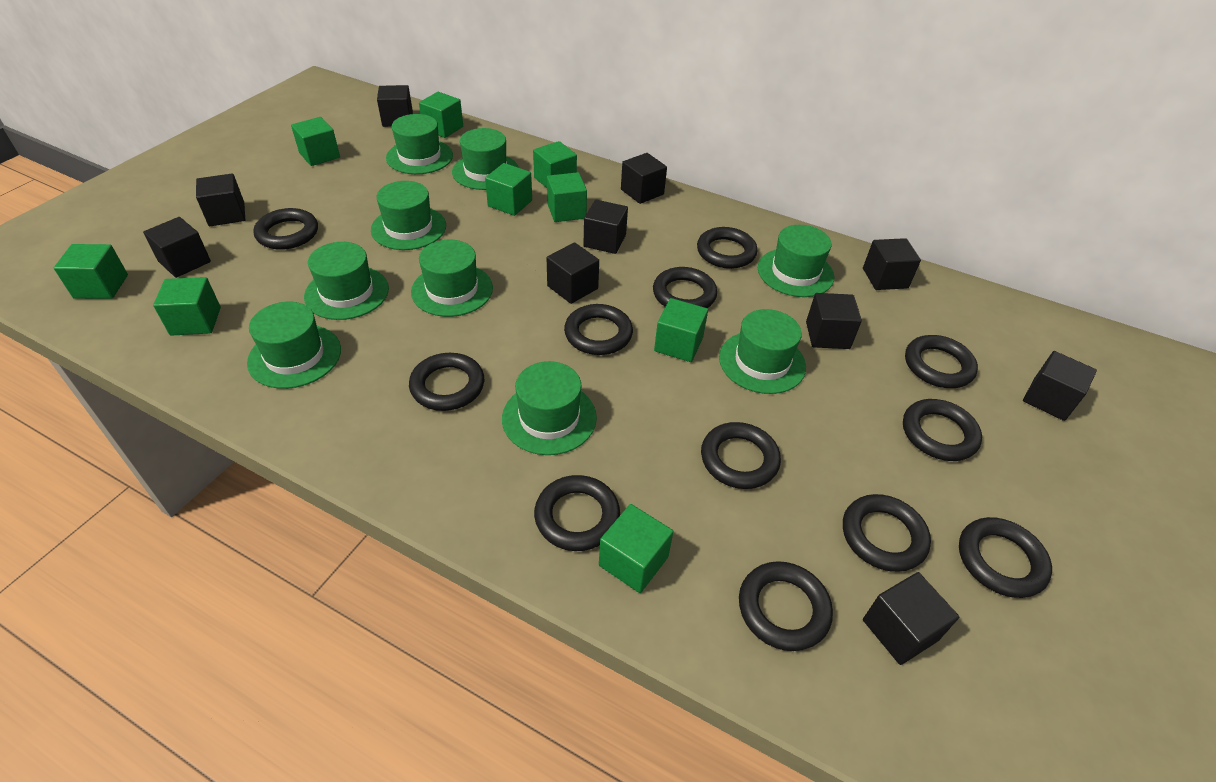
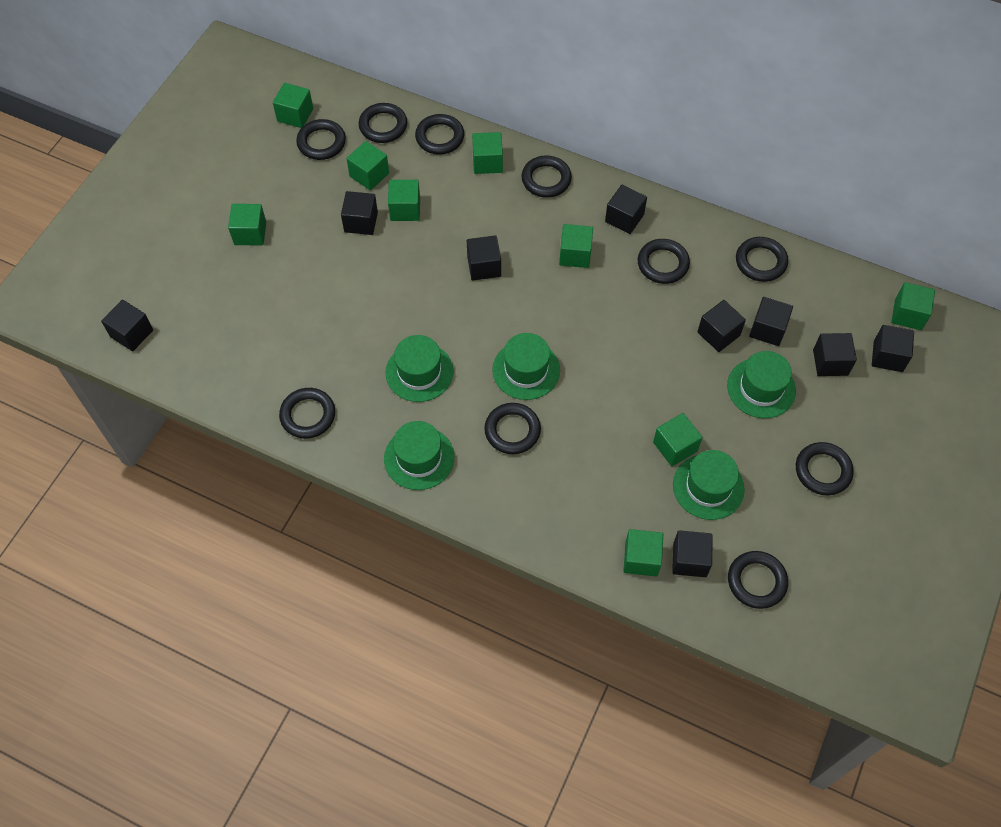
black cube: 10 -> 9
black ring: 12 -> 10
green hat: 9 -> 5

